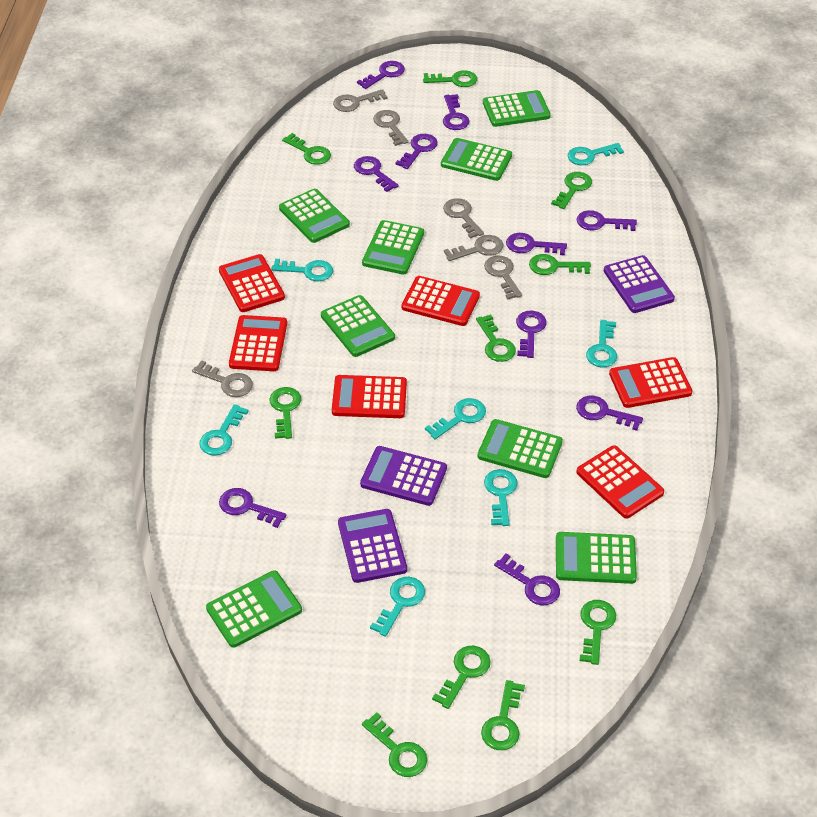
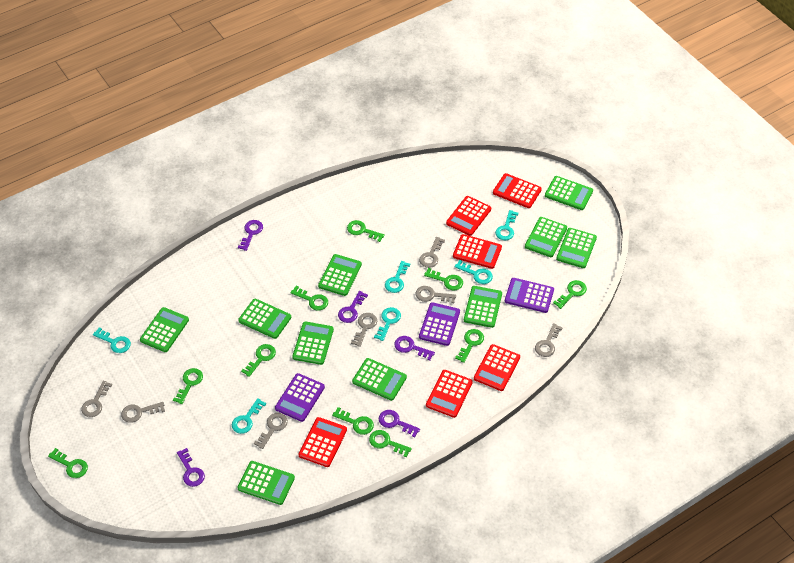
green calculator: 8 -> 10
grey key: 6 -> 7
purple key: 10 -> 5
turquoise key: 7 -> 6

